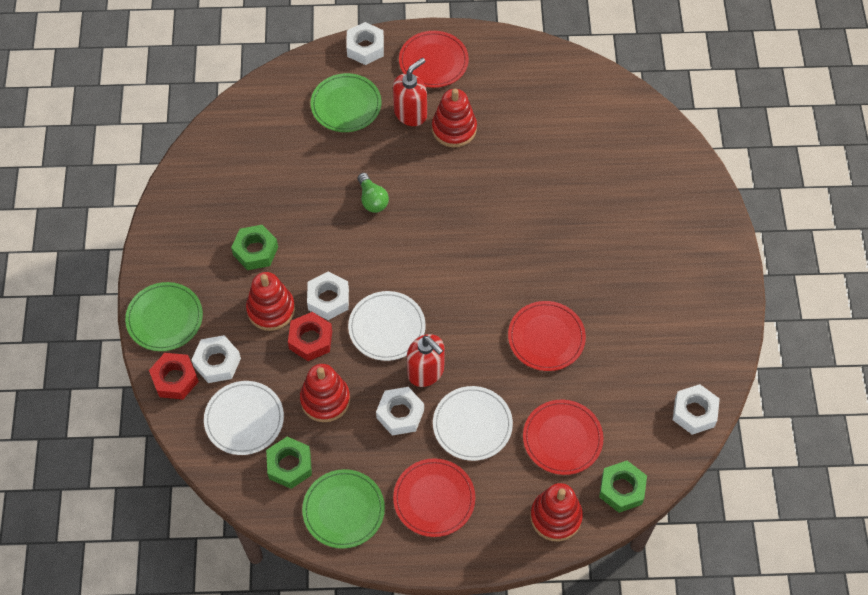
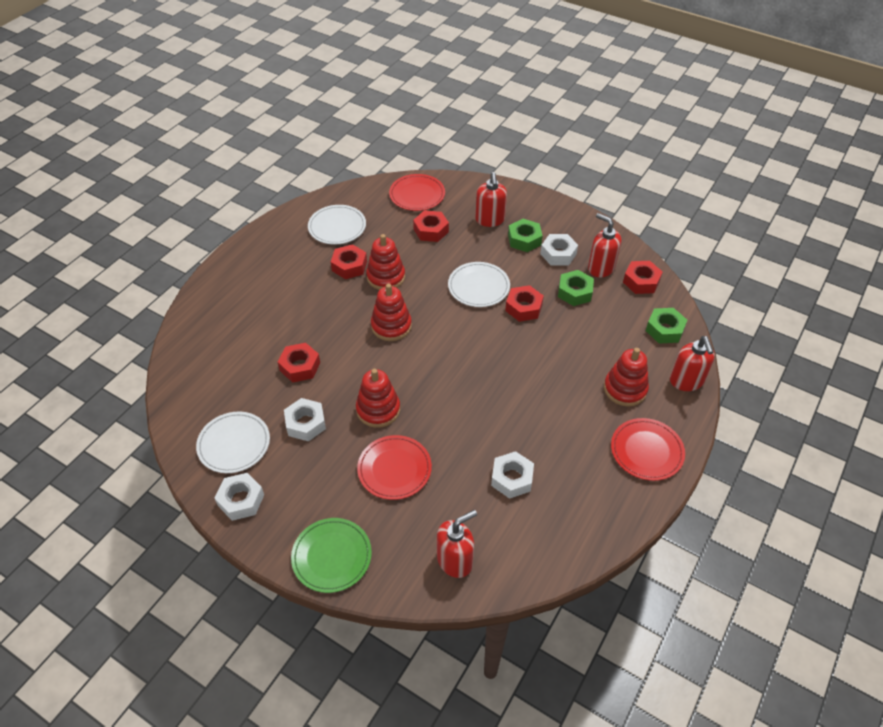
green light bulb: 1 -> 0
green plate: 3 -> 1
red nut: 2 -> 5
red plate: 4 -> 3
red soap dispenser: 2 -> 4
white nut: 5 -> 4

